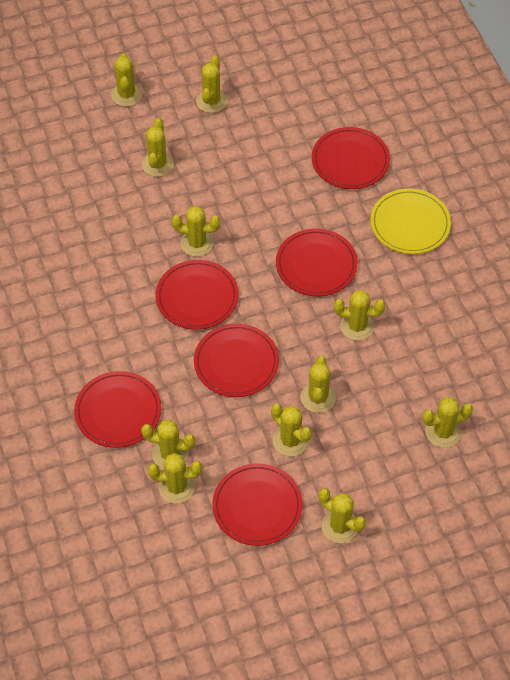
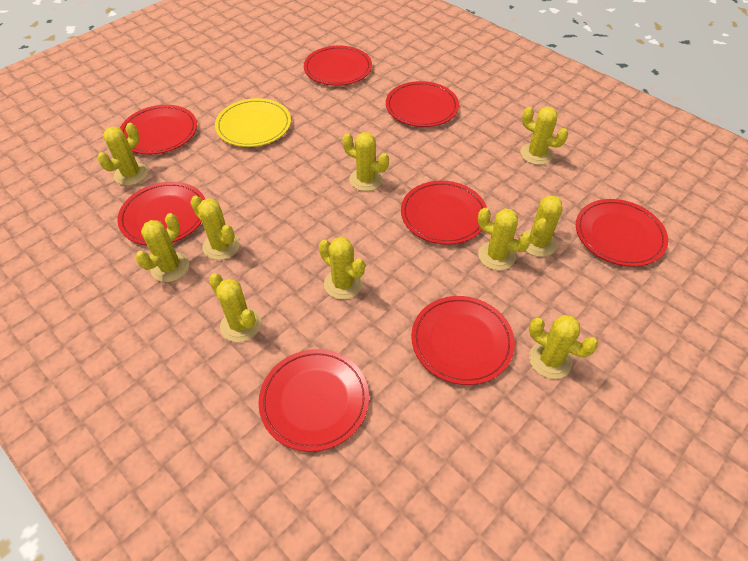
red plate: 6 -> 8
yellow cactus: 11 -> 10

